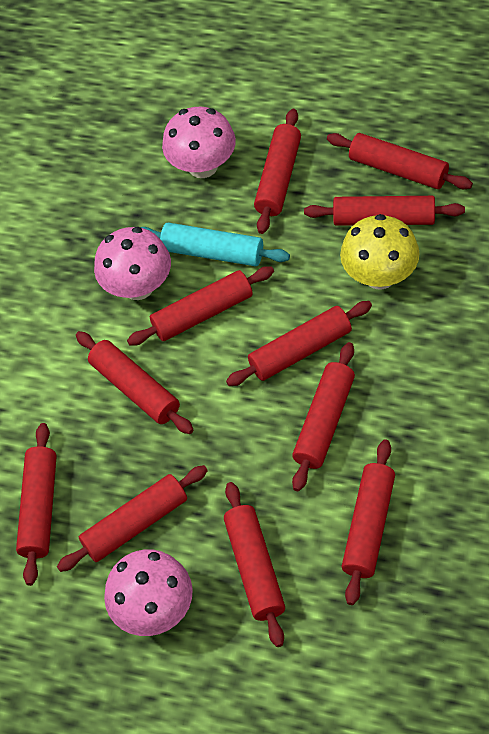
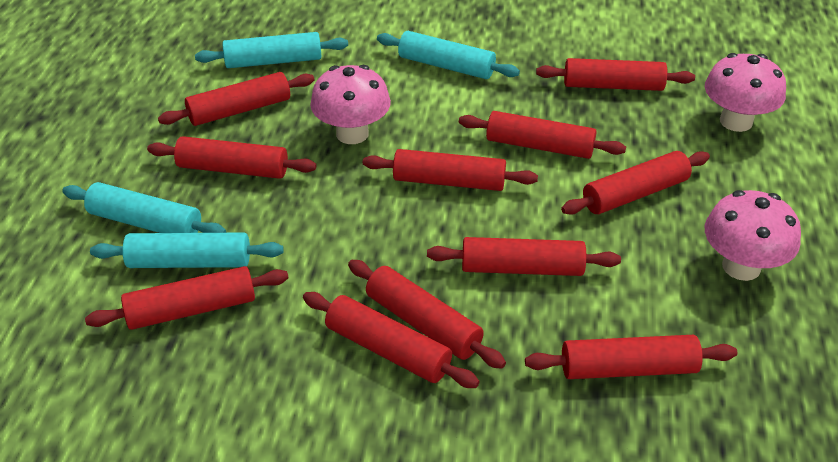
turquoise rolling pin: 1 -> 4
yellow mushroom: 1 -> 0

